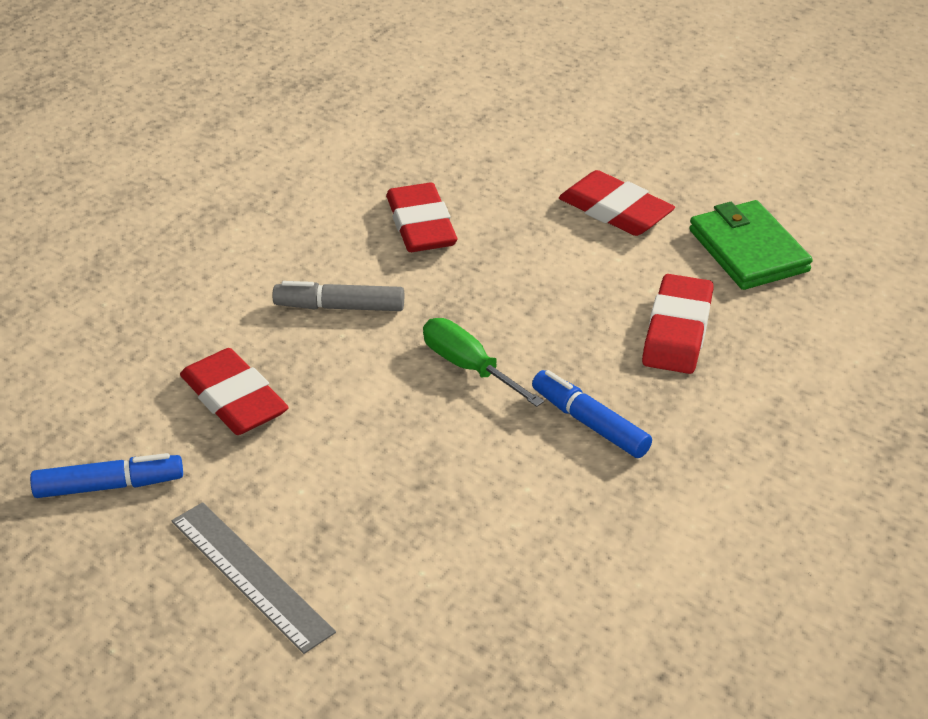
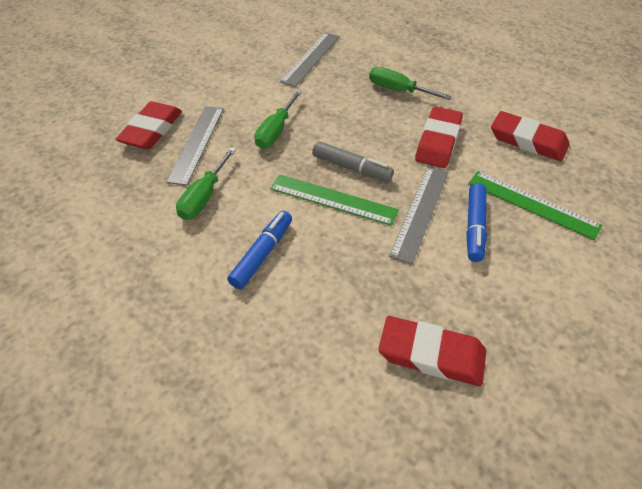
green ruler: 0 -> 2
green screwdriver: 1 -> 3
green wallet: 1 -> 0
grey ruler: 1 -> 3

